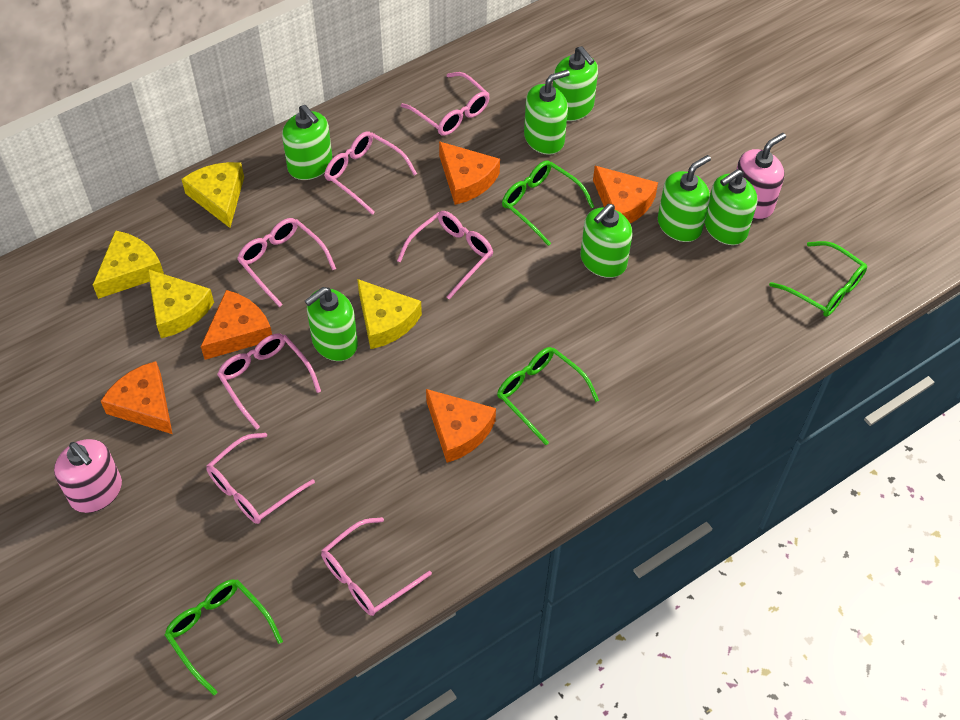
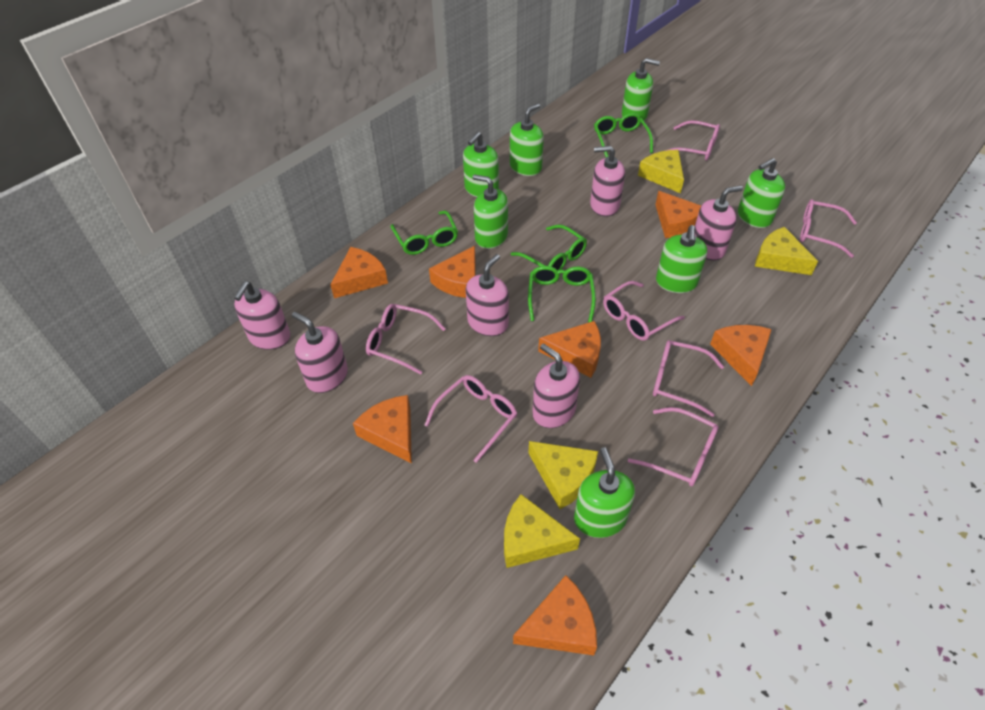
orange cheese: 5 -> 7
pink soap dispenser: 2 -> 6

